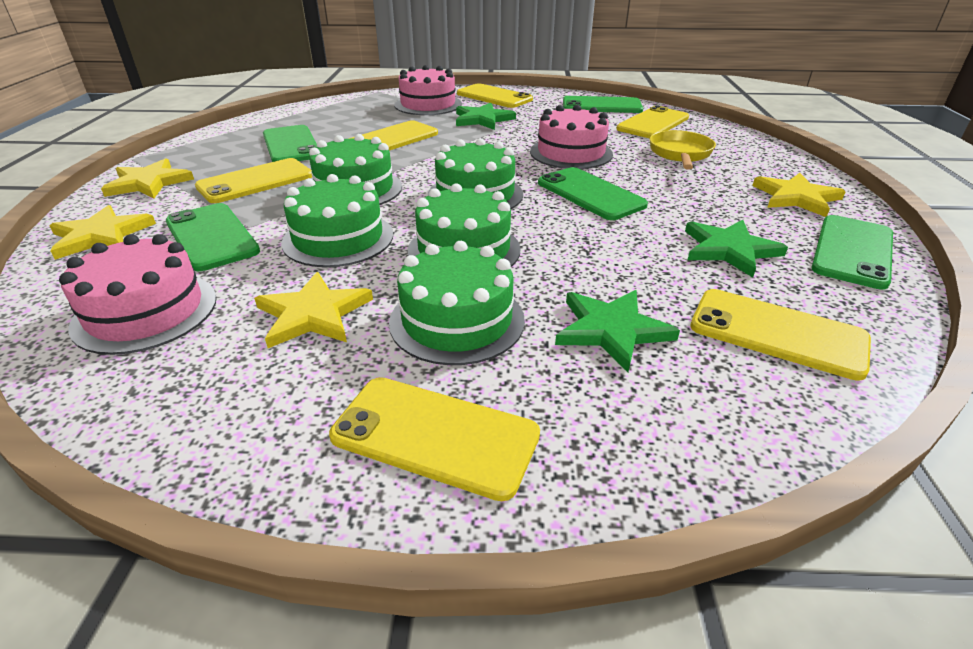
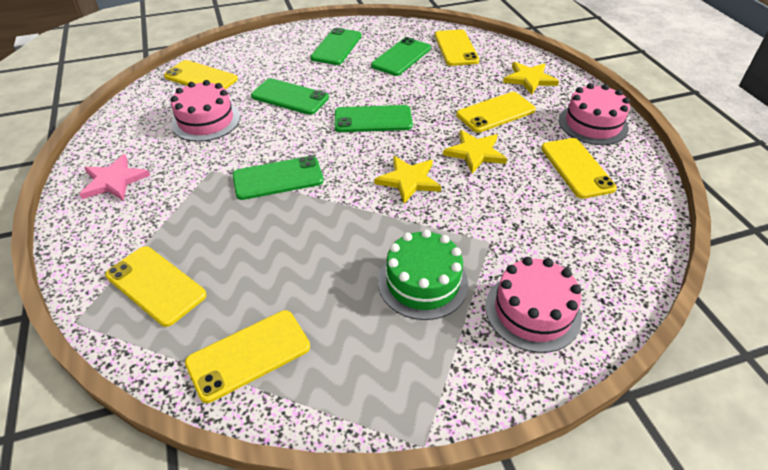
green cake: 5 -> 1
green star: 3 -> 0
pink star: 0 -> 1
yellow pan: 1 -> 0
yellow star: 4 -> 3

